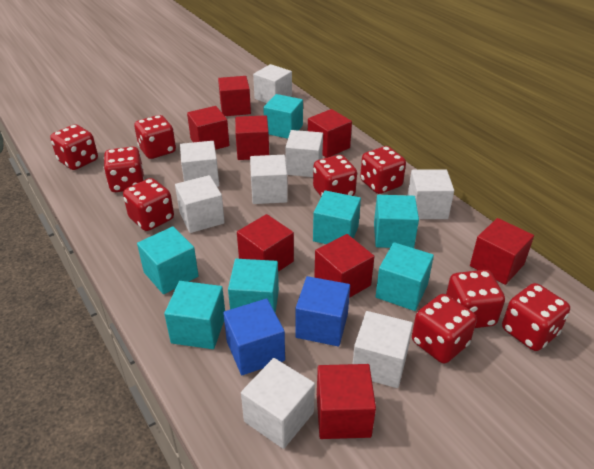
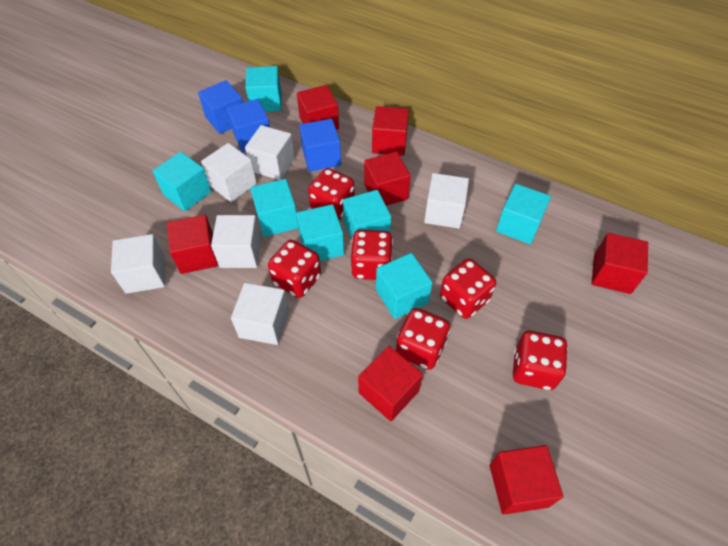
blue cube: 2 -> 3
red cube: 8 -> 7
red dice: 9 -> 6
white cube: 8 -> 6

